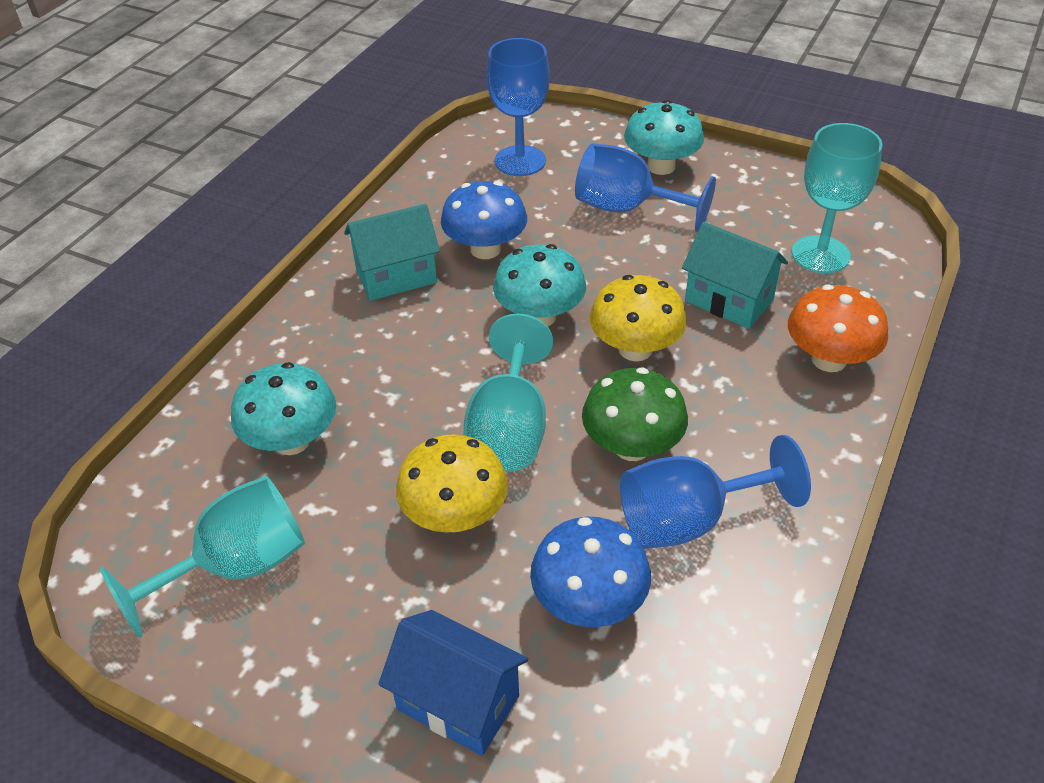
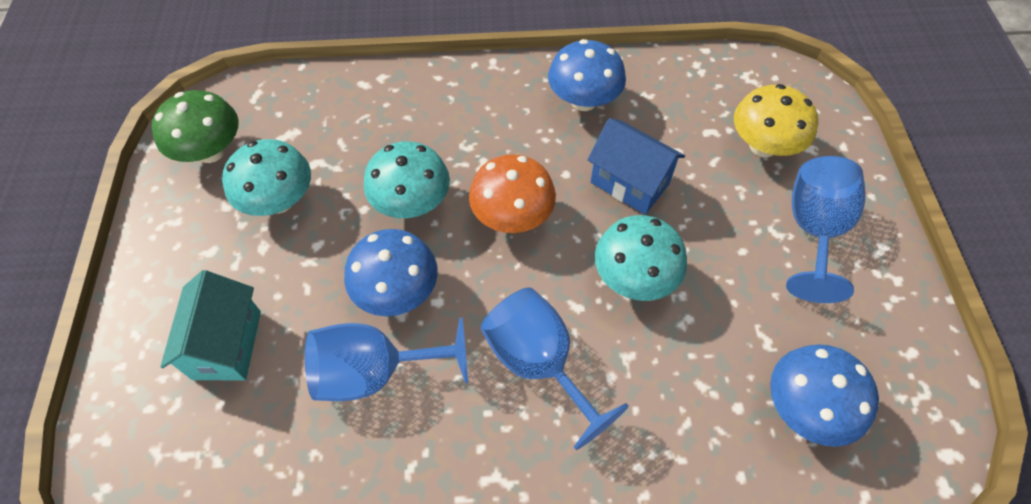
blue mushroom: 2 -> 3
turquoise goblet: 3 -> 0
turquoise house: 2 -> 1
yellow mushroom: 2 -> 1

